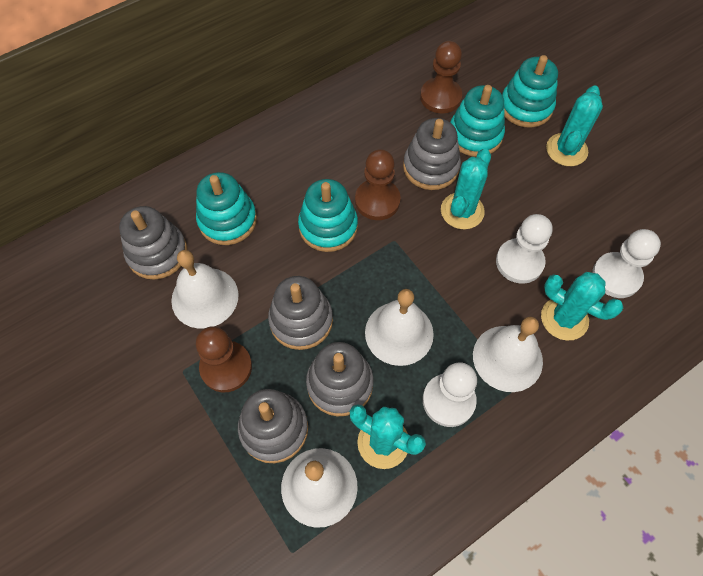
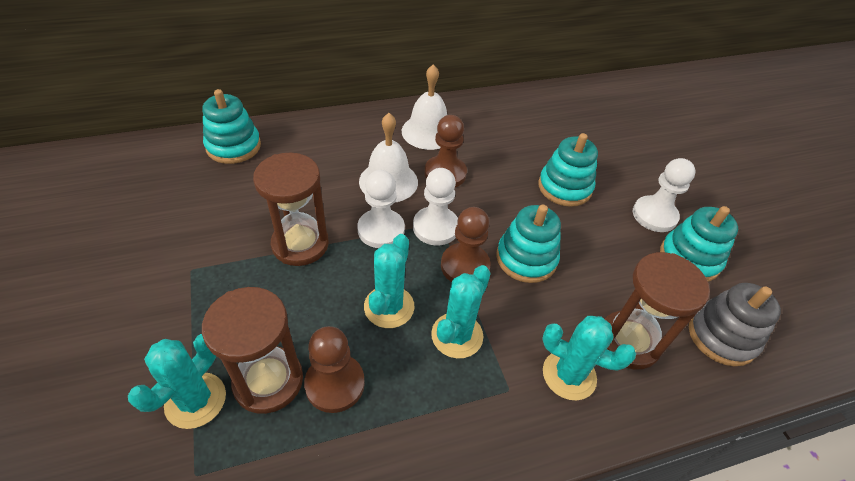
brown hourglass: 0 -> 3
grey stacking toy: 5 -> 1
white bell: 4 -> 2

